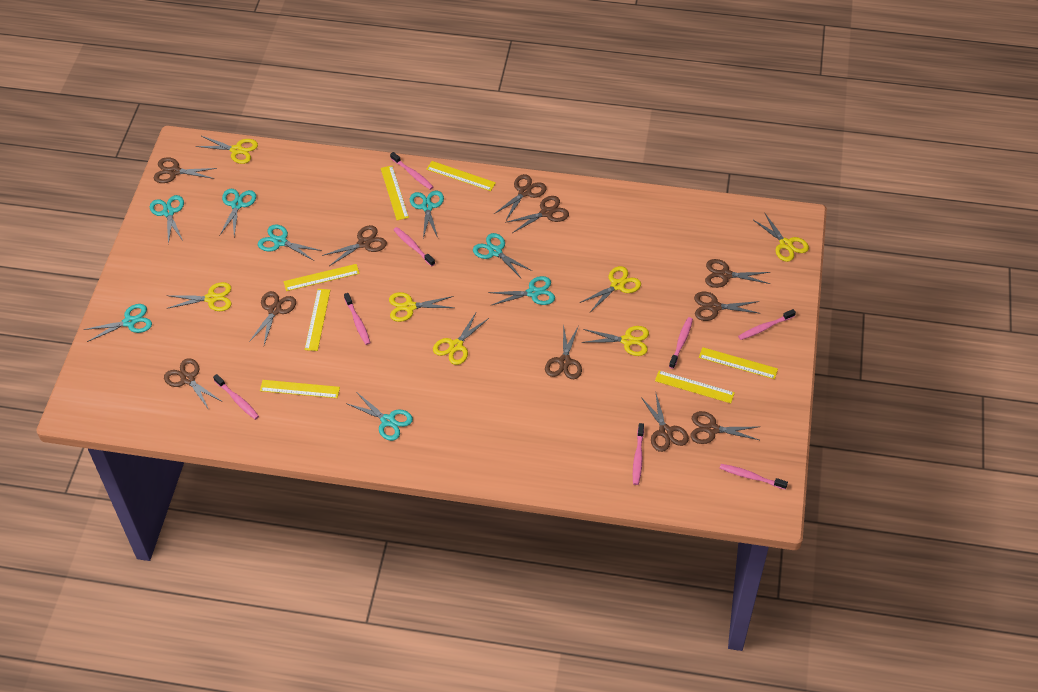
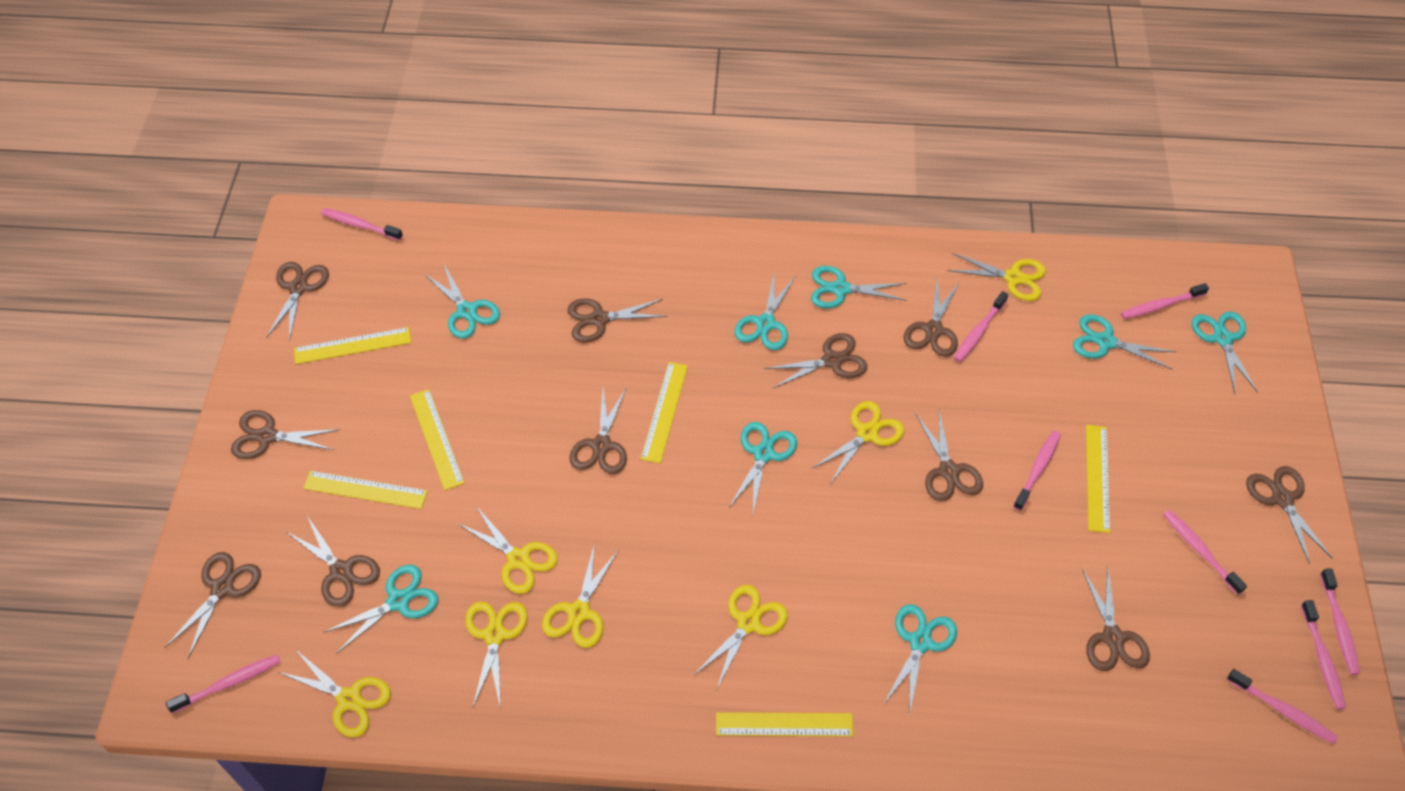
pink toothbrush: 8 -> 9
yellow ruler: 7 -> 6

